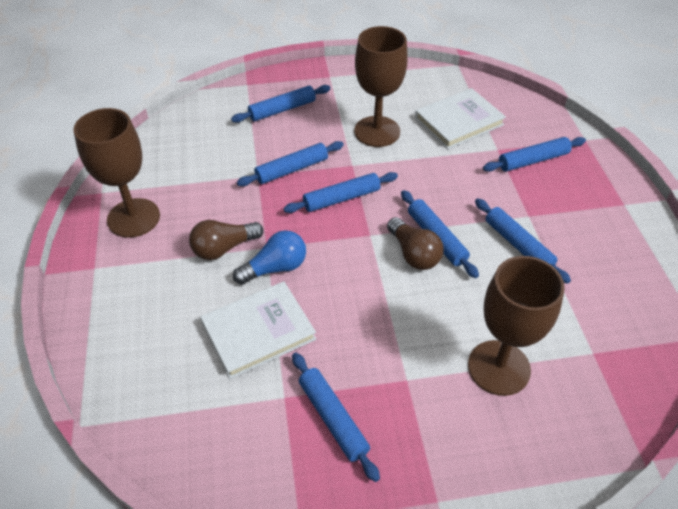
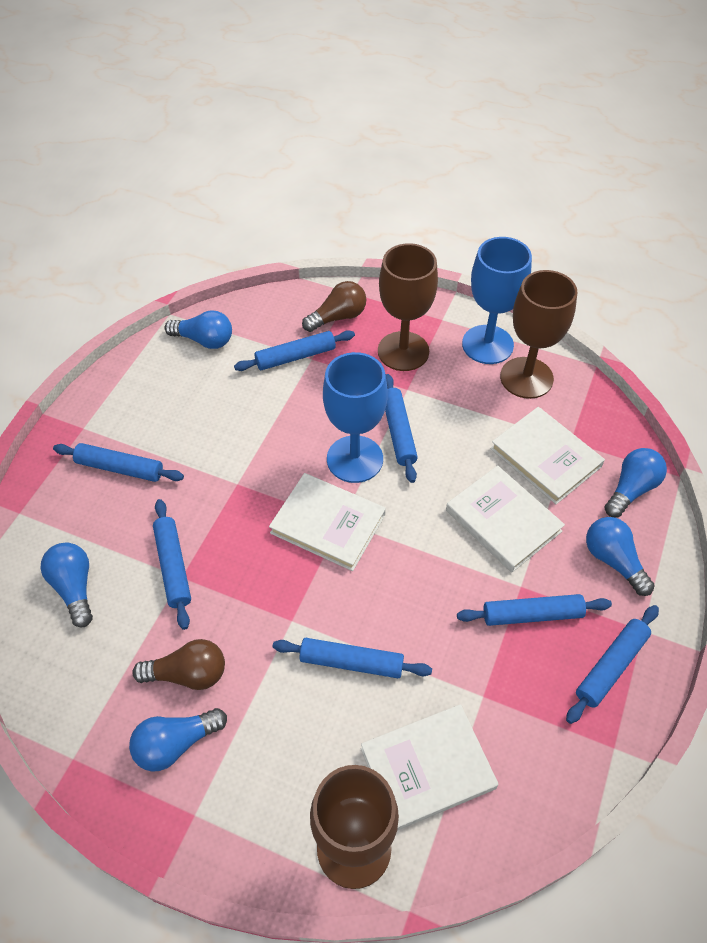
blue goblet: 0 -> 2
blue light bulb: 1 -> 5
white book: 2 -> 4

